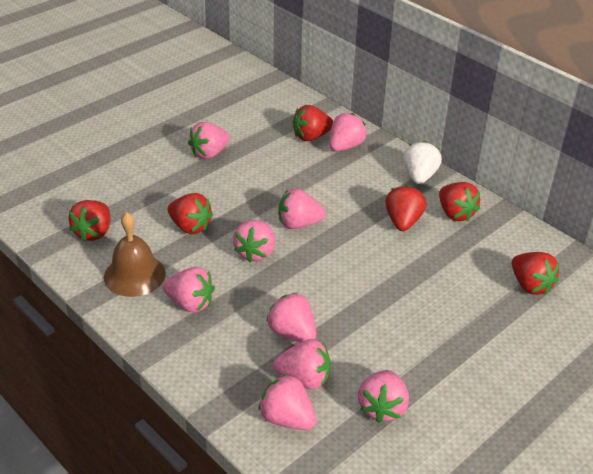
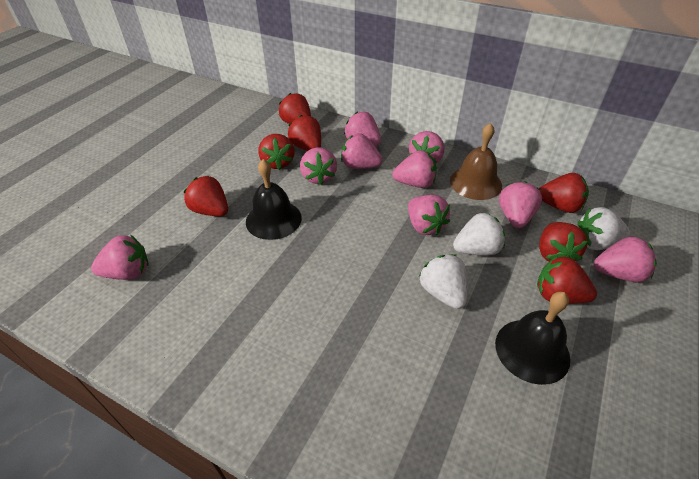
black bell: 0 -> 2
red strawberry: 6 -> 7
white strawberry: 1 -> 3

